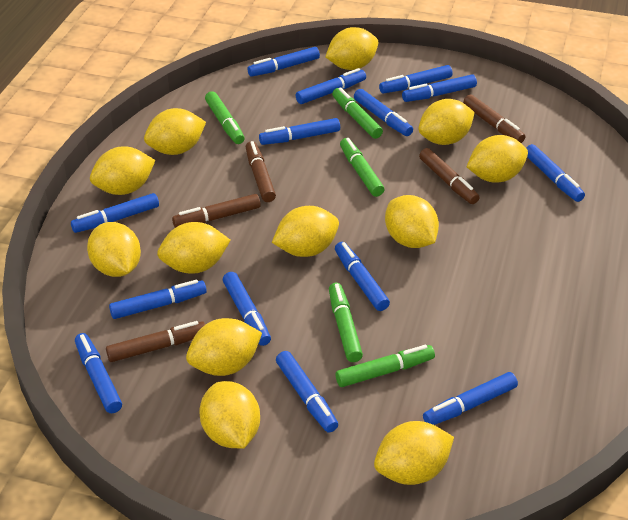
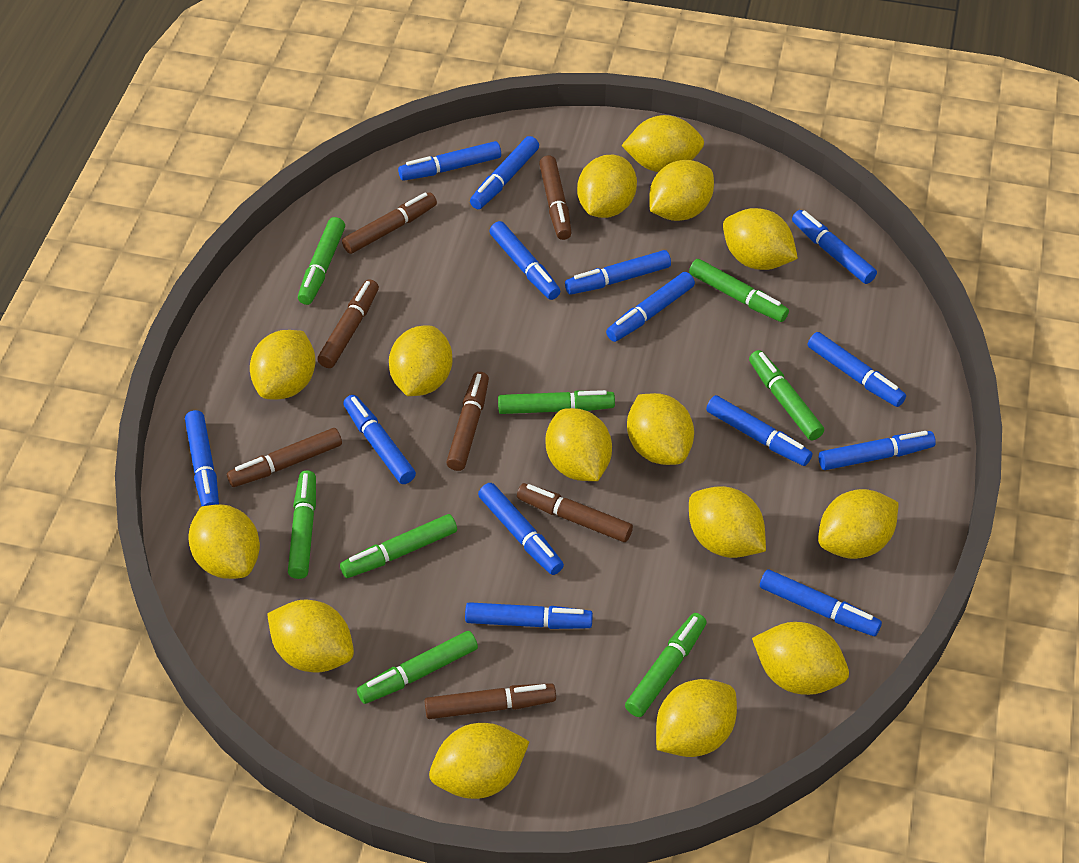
brown marker: 5 -> 7
green marker: 5 -> 8
yellow lemon: 12 -> 15

